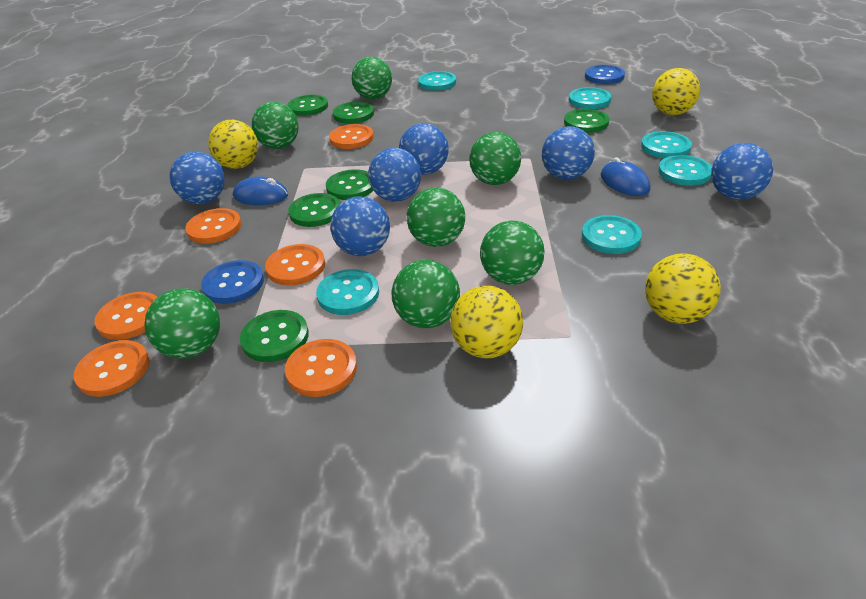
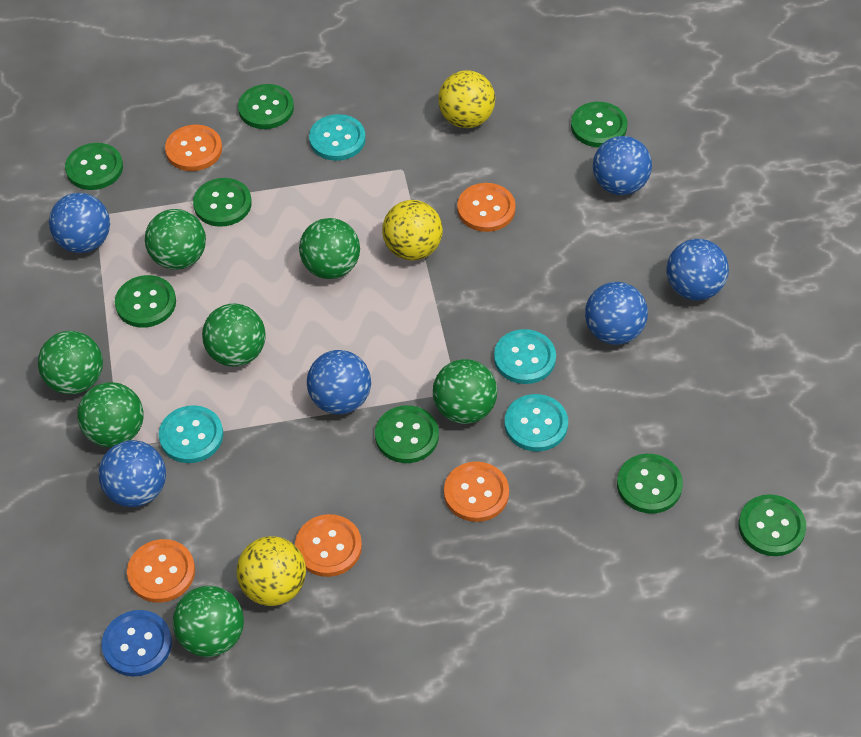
blue button: 2 -> 1
blue mouse: 2 -> 0
green button: 6 -> 8
orange button: 6 -> 5
turquoise button: 6 -> 4
yellow ball: 4 -> 3

